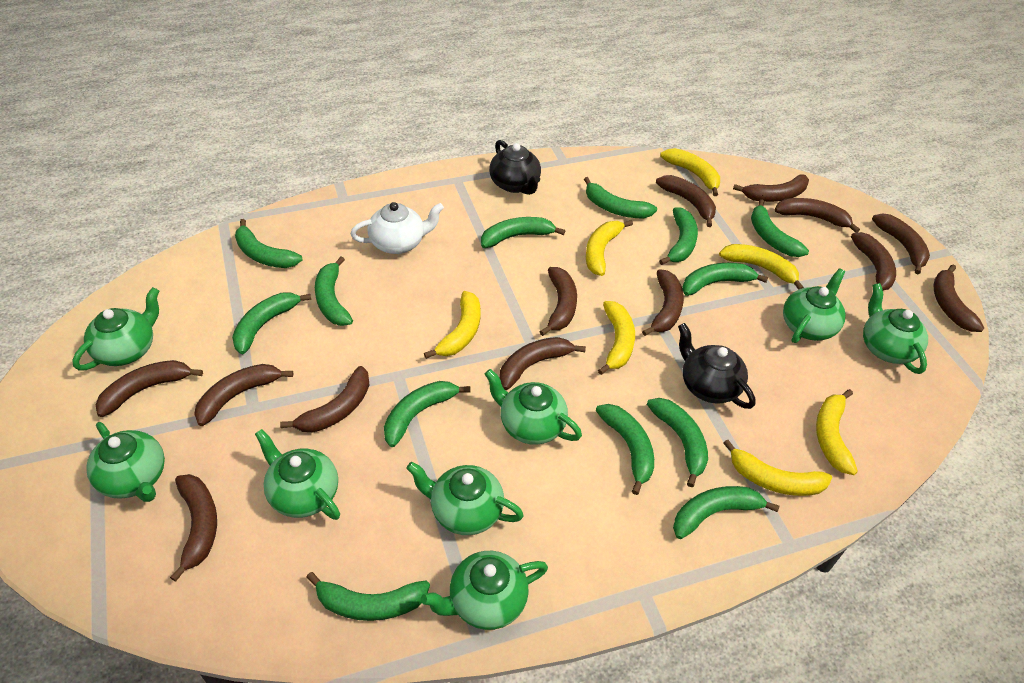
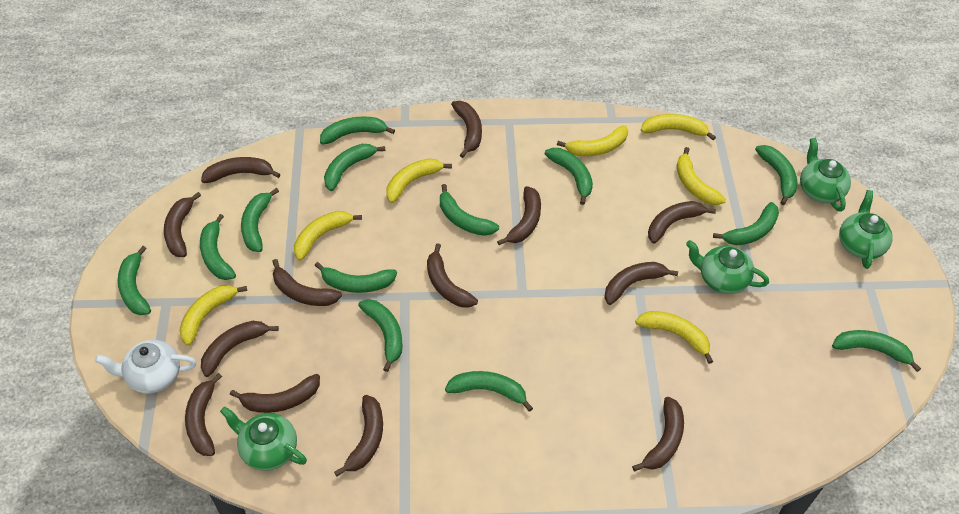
black teapot: 2 -> 0
green teapot: 8 -> 4

